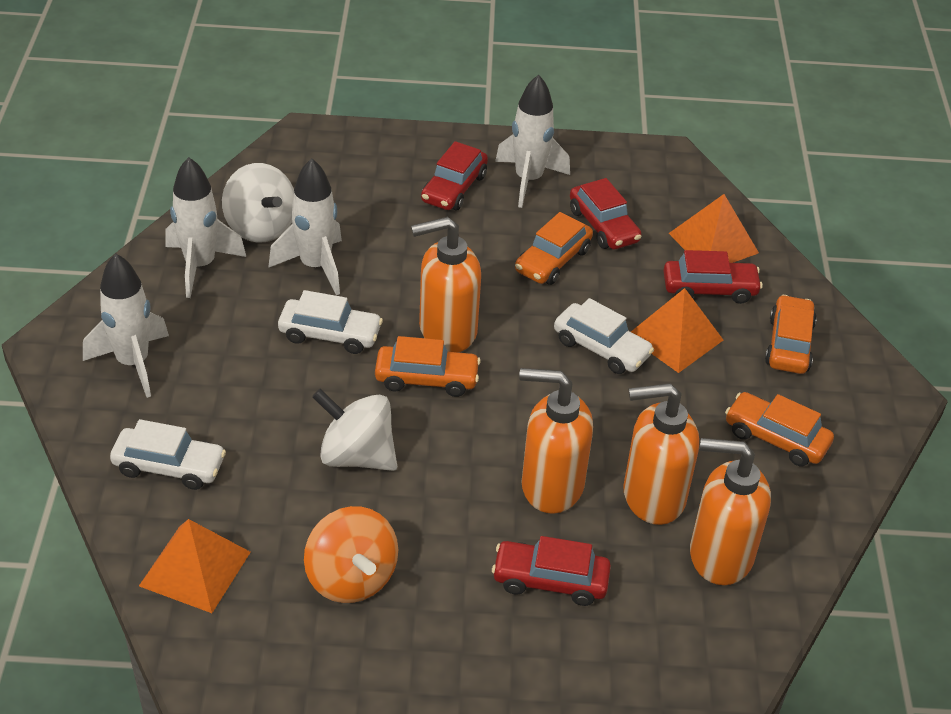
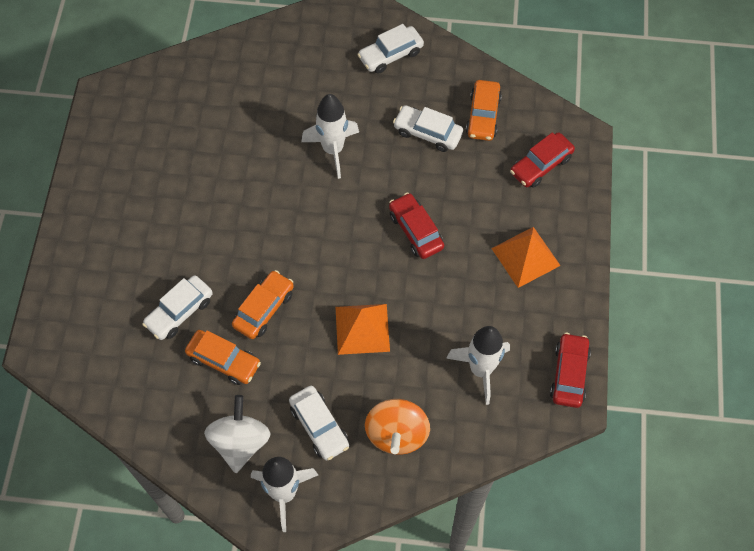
orange car: 4 -> 3
orange pyramid: 3 -> 2
orange soap dispenser: 4 -> 0
red car: 4 -> 3
white car: 3 -> 4
white rocket: 4 -> 3
white spinning top: 2 -> 1

